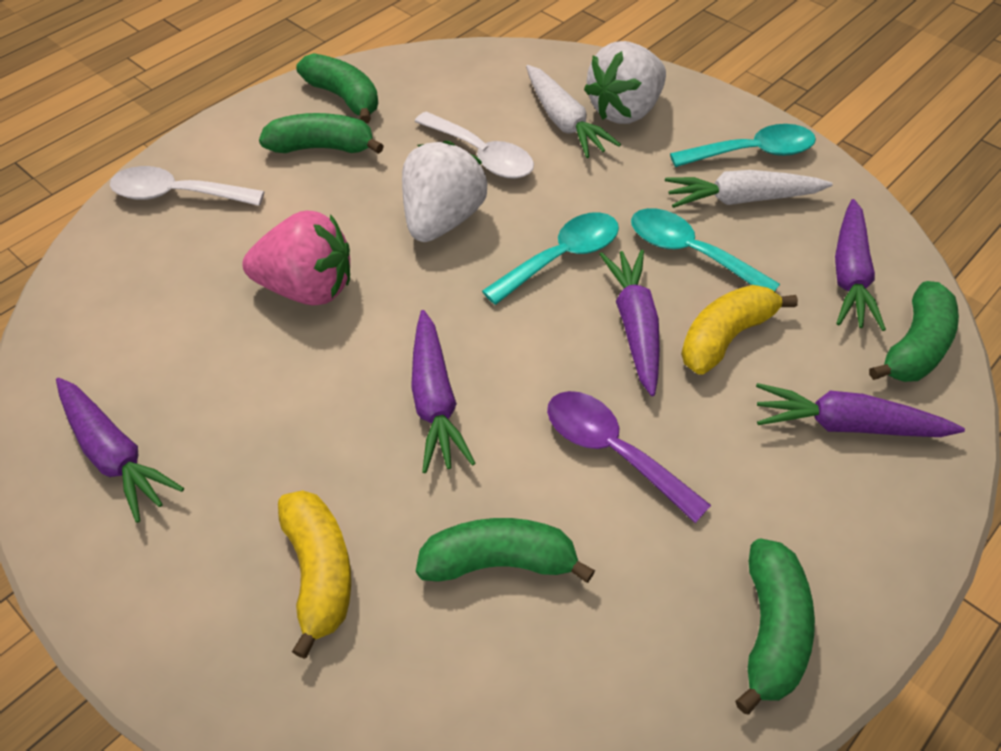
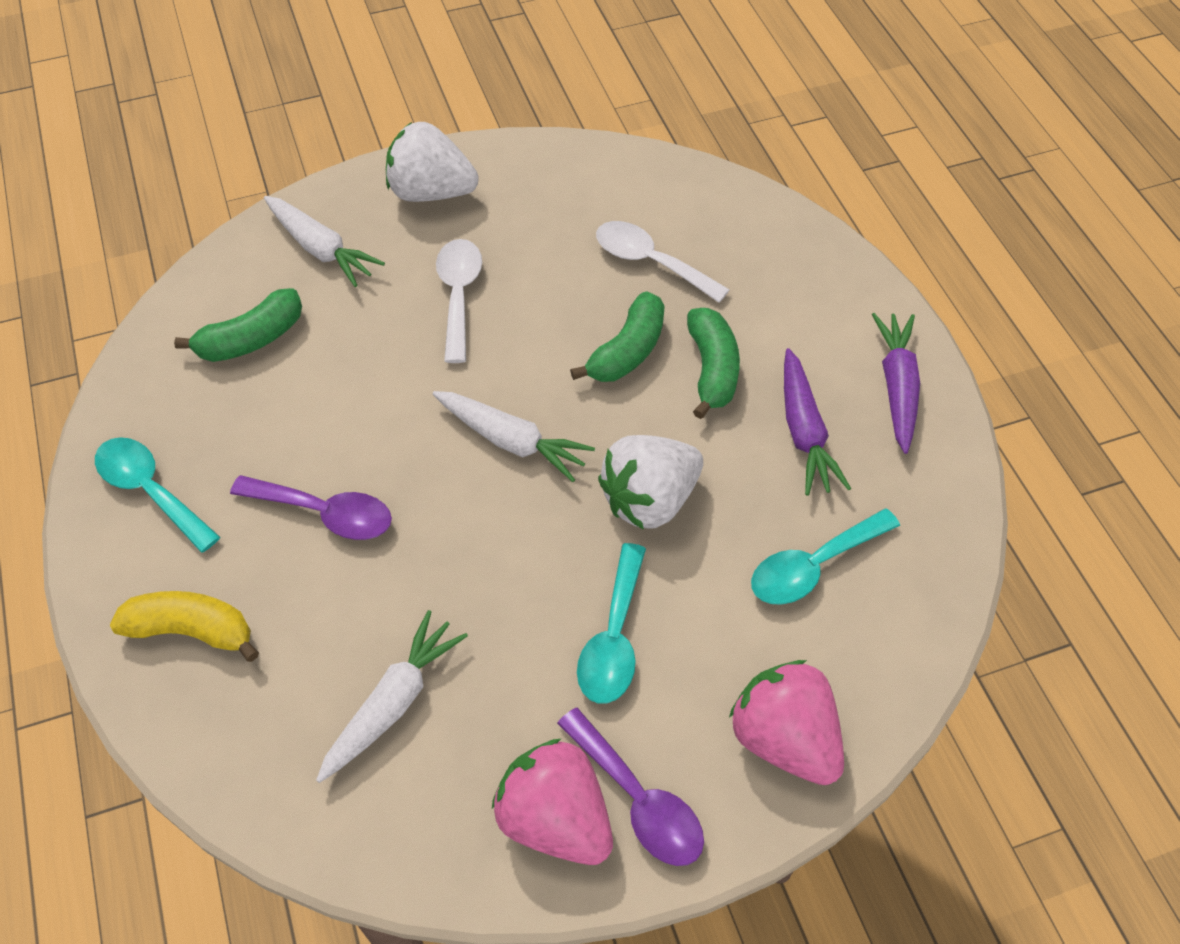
green banana: 5 -> 3
pink strawberry: 1 -> 2
purple carrot: 5 -> 2
purple spoon: 1 -> 2
white carrot: 2 -> 3
yellow banana: 2 -> 1

